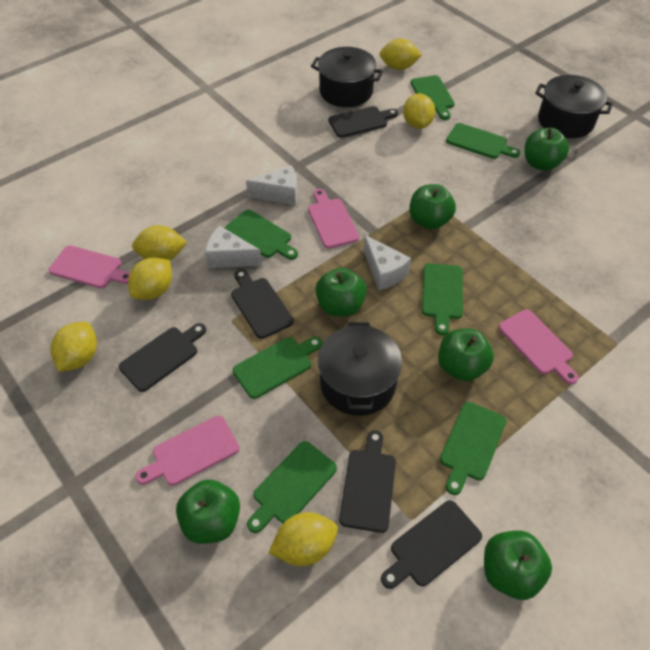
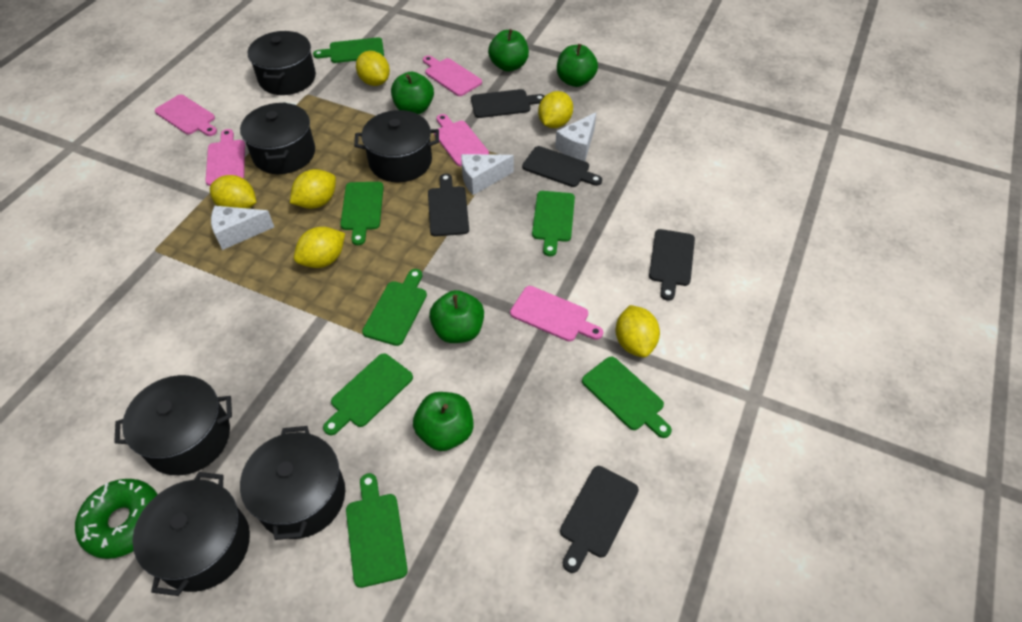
black pot: 3 -> 6
green apple: 6 -> 5
green donut: 0 -> 1
pink cutting board: 4 -> 5

